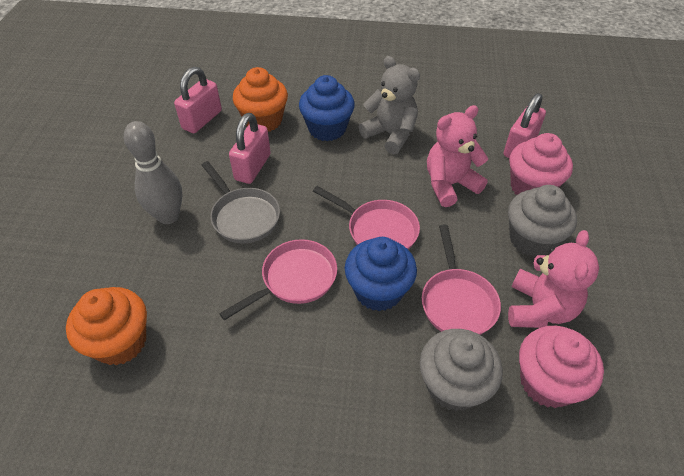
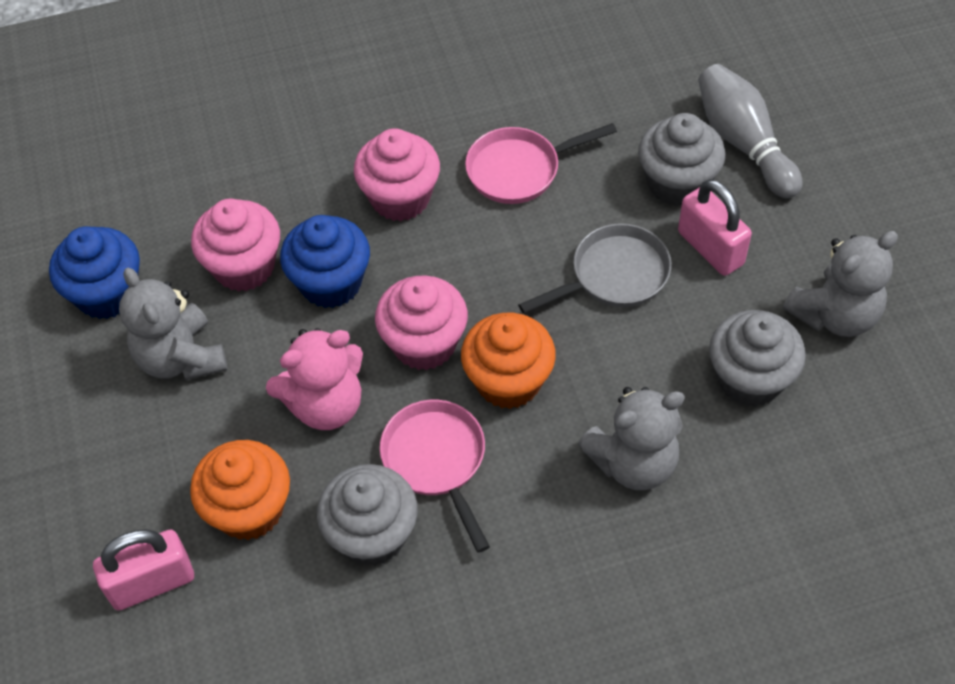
grey cupcake: 2 -> 3
grey teddy bear: 1 -> 3
pink cupcake: 2 -> 3
pink padlock: 3 -> 2
pink pan: 3 -> 2
pink teddy bear: 2 -> 1

